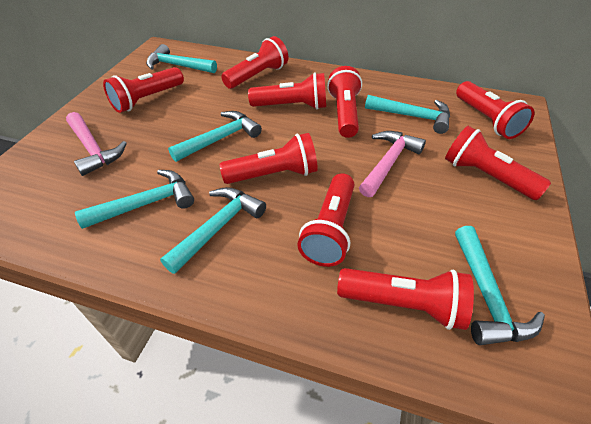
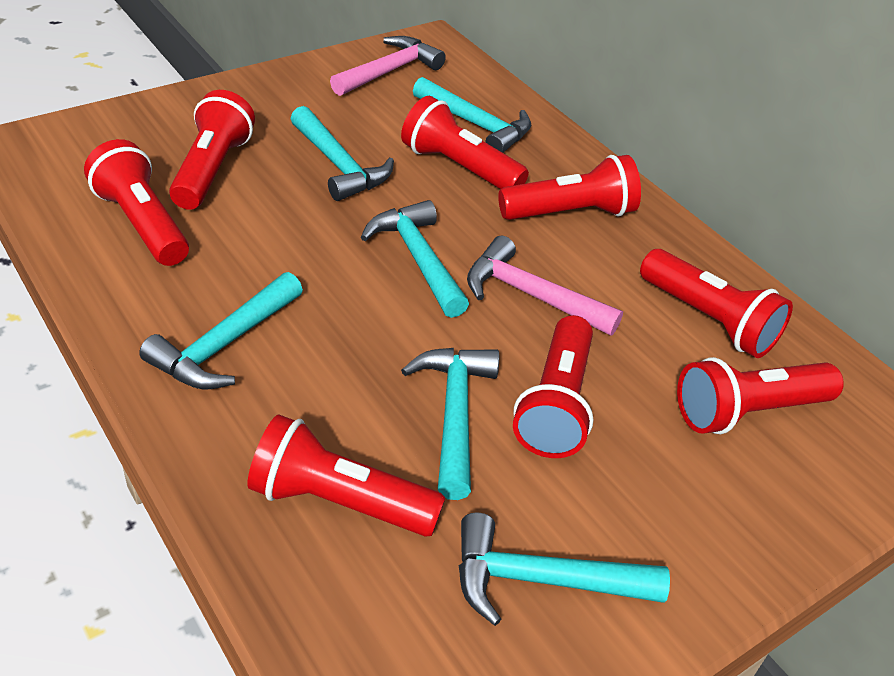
red flashlight: 9 -> 8

